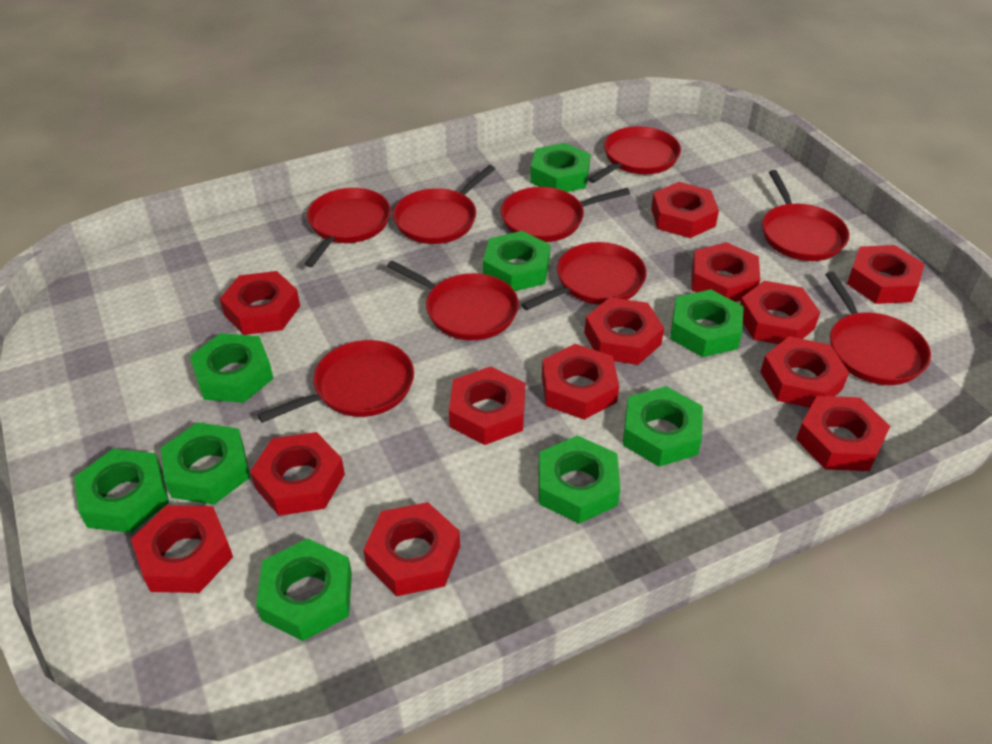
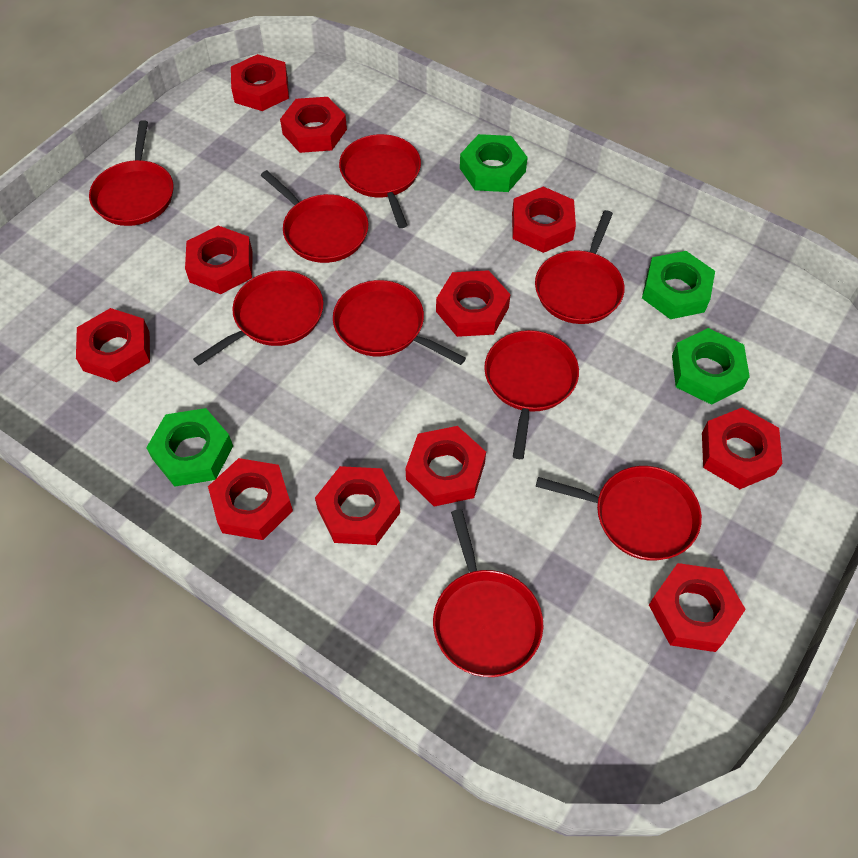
green nut: 9 -> 4
red nut: 13 -> 11

